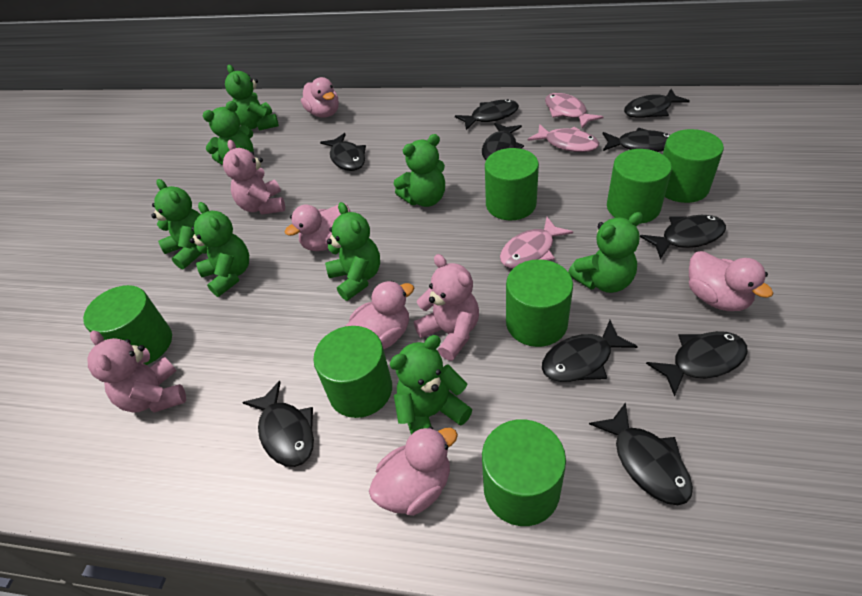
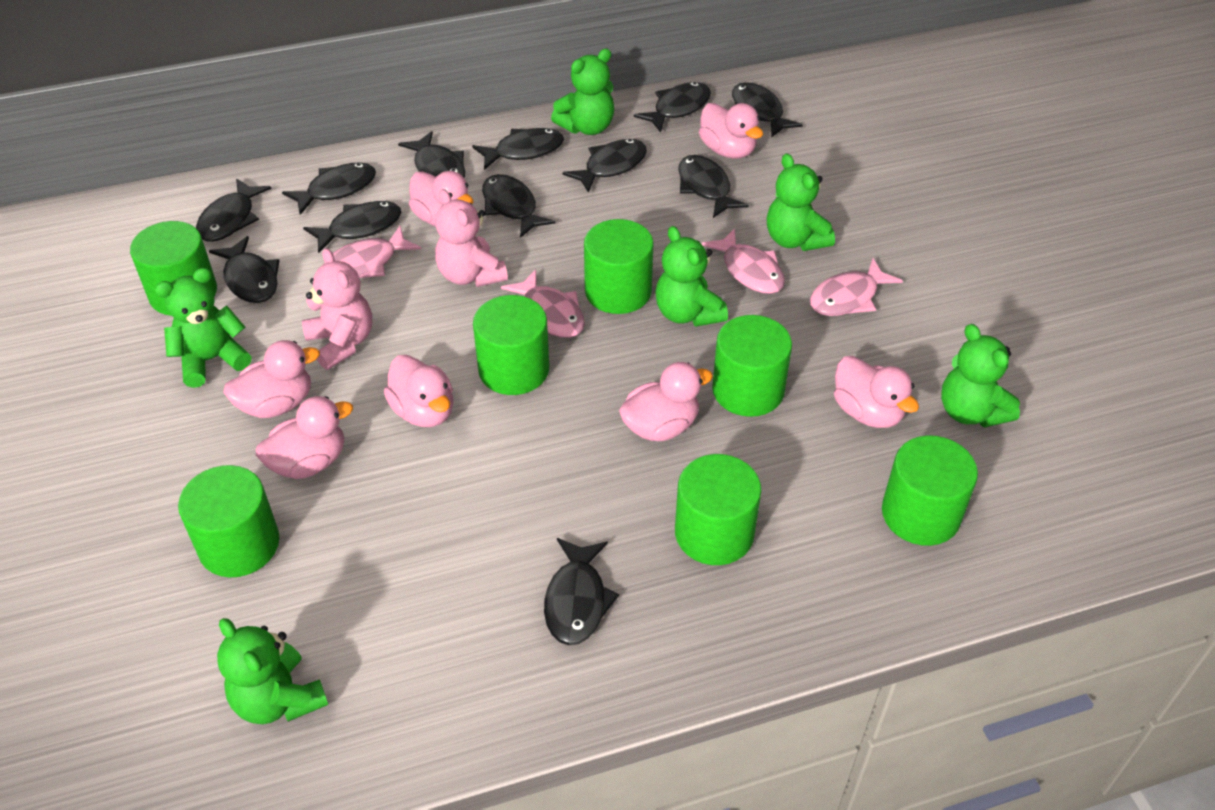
black fish: 10 -> 12
green teddy bear: 8 -> 6
pink duck: 5 -> 7
pink fish: 3 -> 4
pink teddy bear: 3 -> 2

